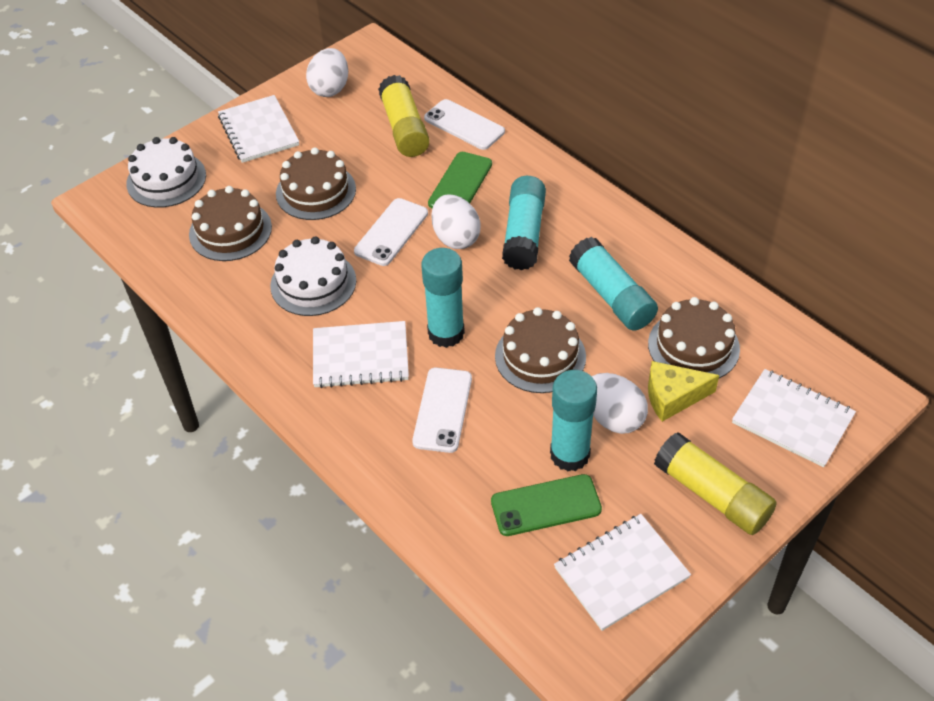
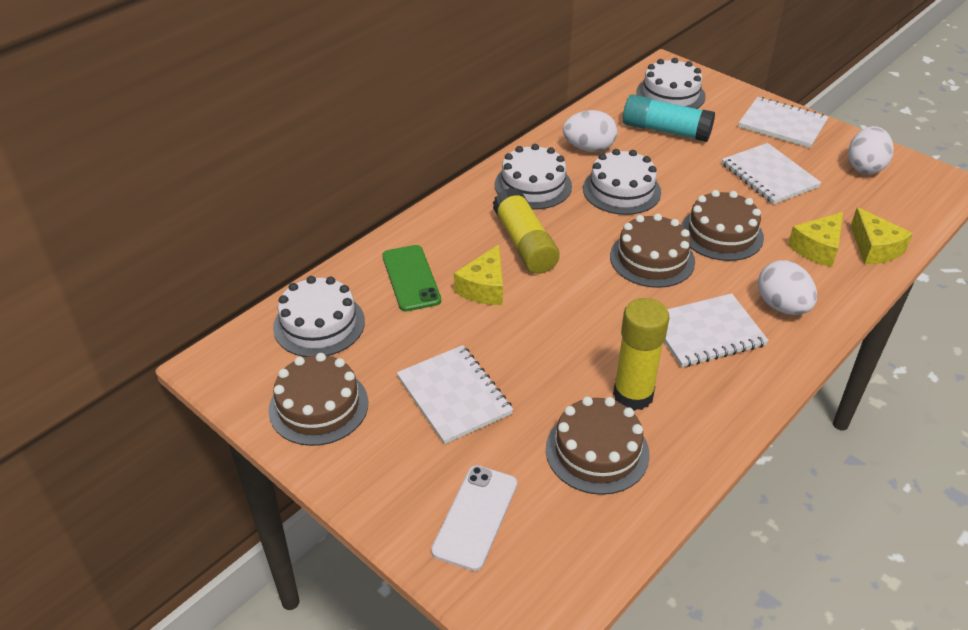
green phone: 2 -> 1
turquoise glue stick: 4 -> 1
white cake: 2 -> 4
white phone: 3 -> 1
yellow cheese: 1 -> 3

